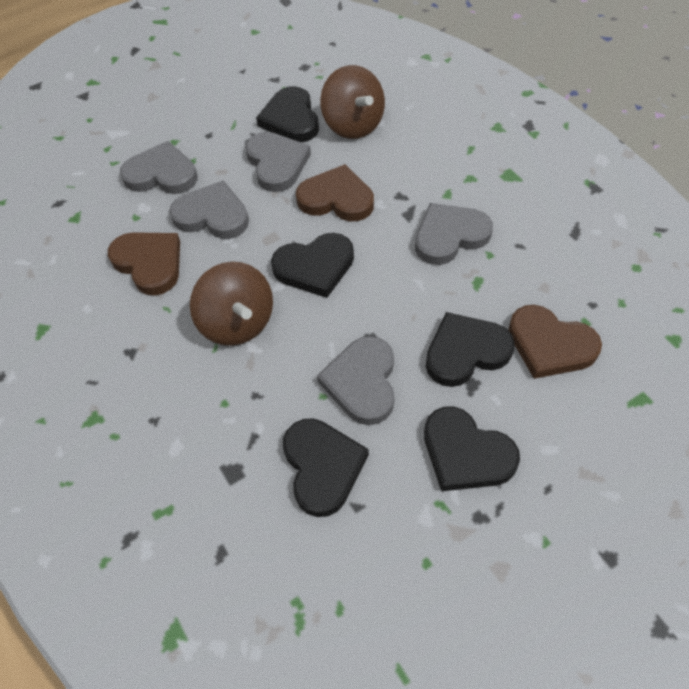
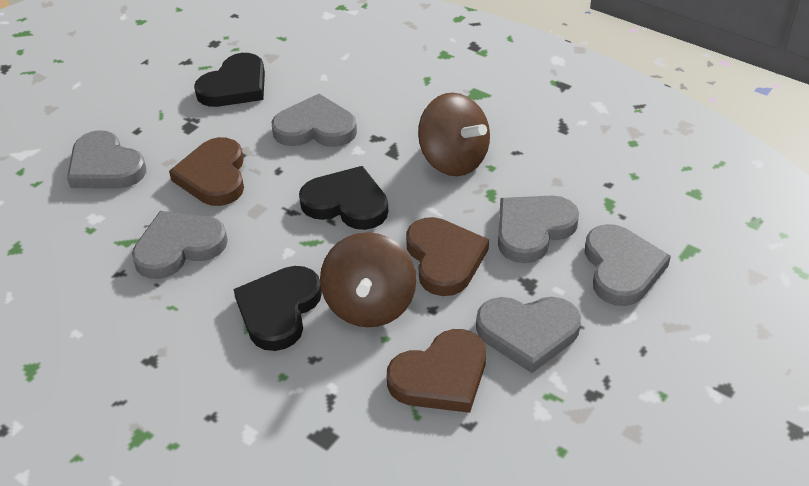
black heart: 5 -> 3
grey heart: 5 -> 6

